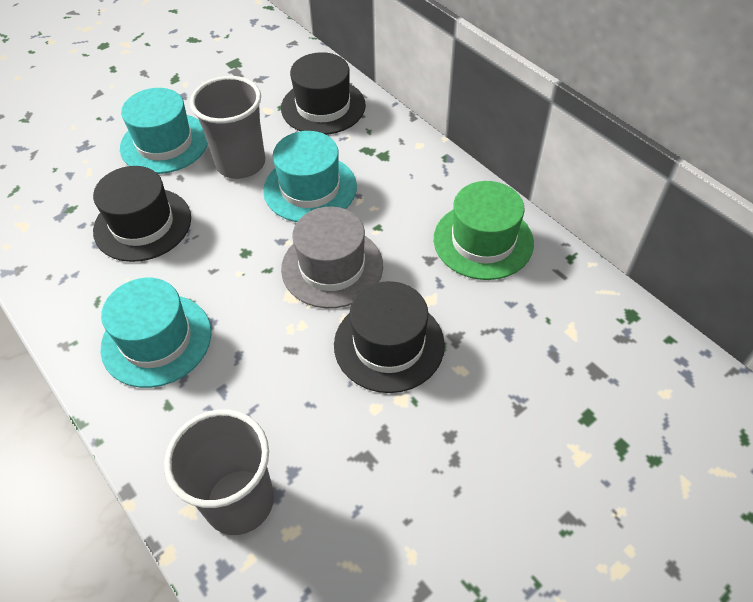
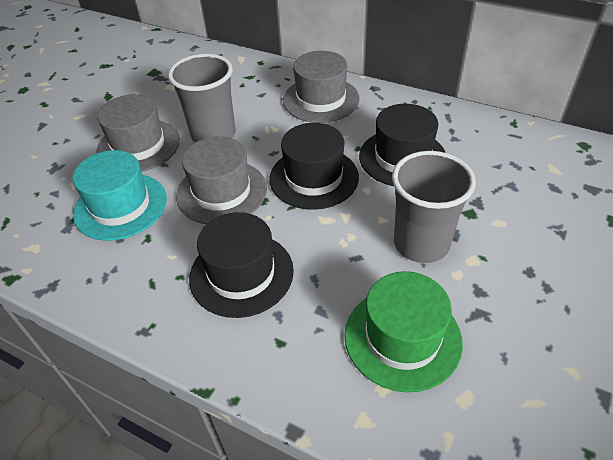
grey hat: 1 -> 3
turquoise hat: 3 -> 1

